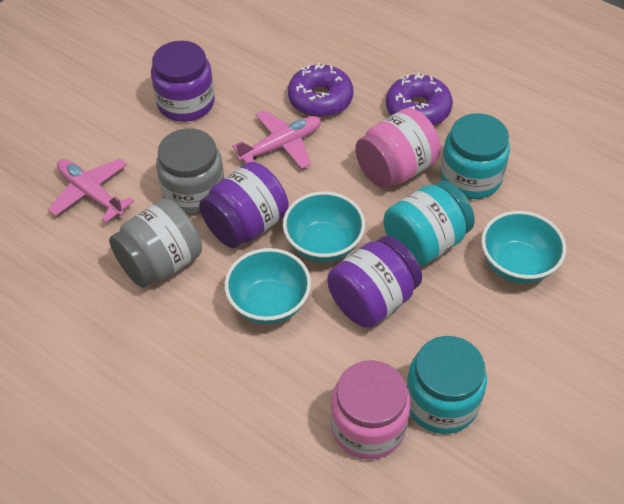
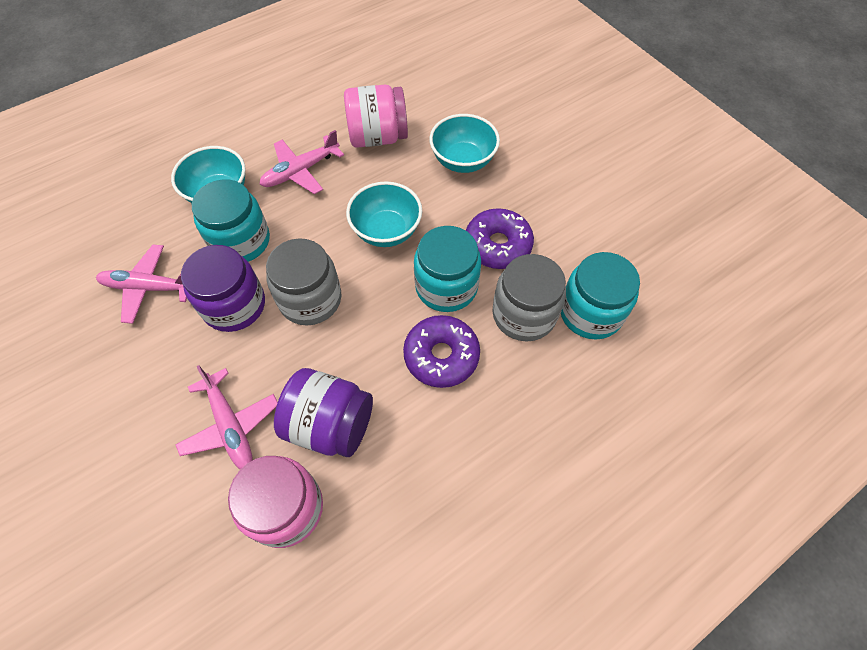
pink plane: 2 -> 3
purple jar: 3 -> 2

